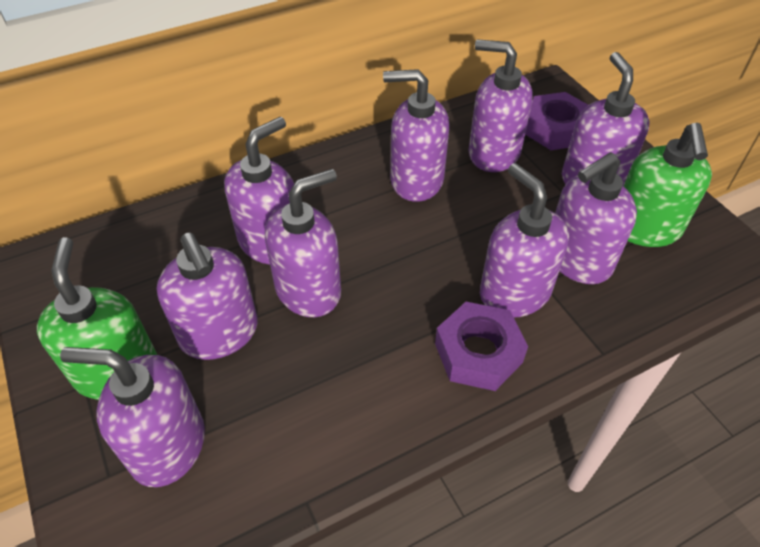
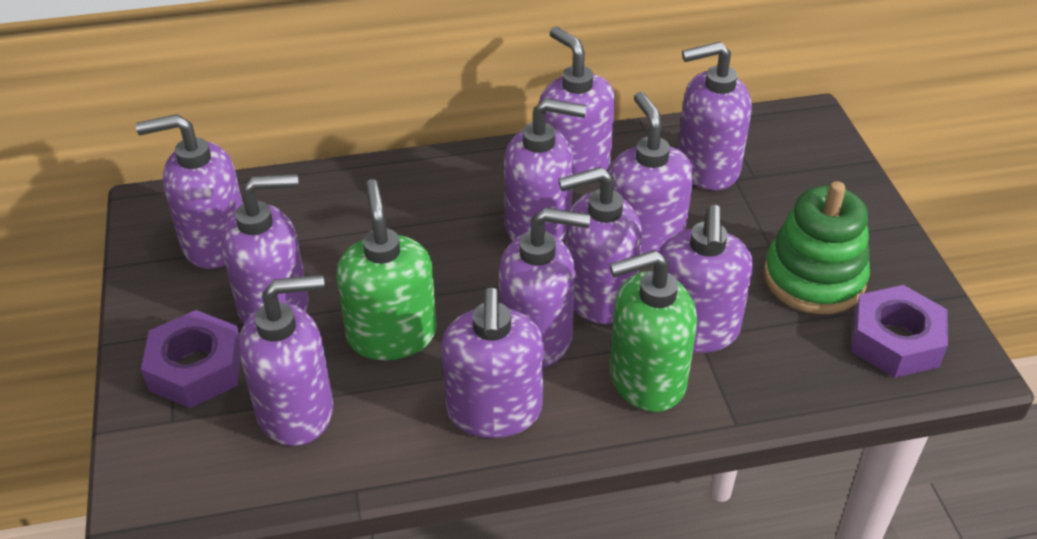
green stacking toy: 0 -> 1
purple soap dispenser: 9 -> 11

